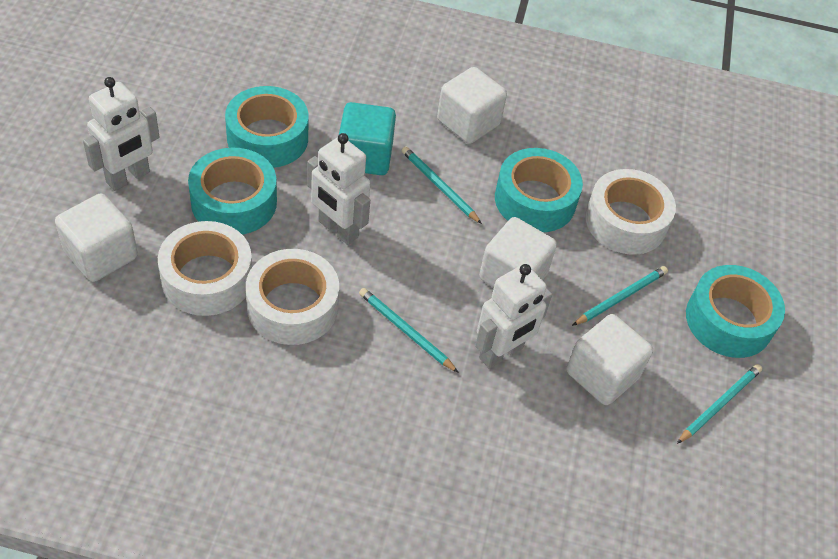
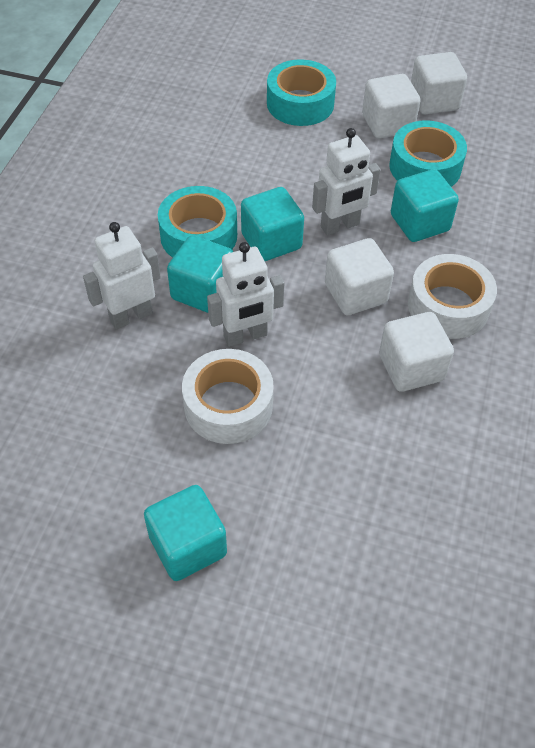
turquoise cube: 1 -> 4
turquoise pencil: 4 -> 0
turquoise tape: 4 -> 3
white tape: 3 -> 2

